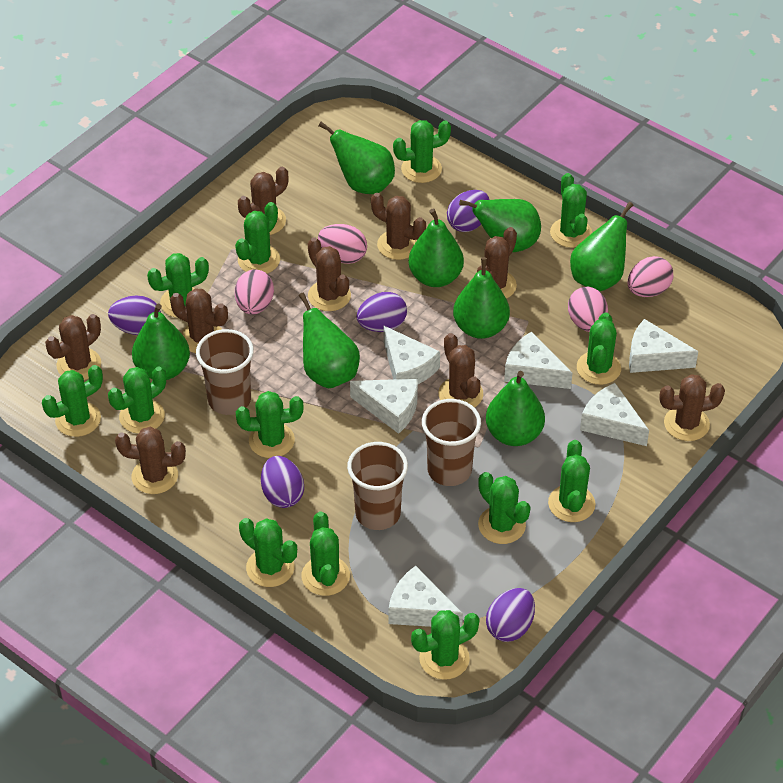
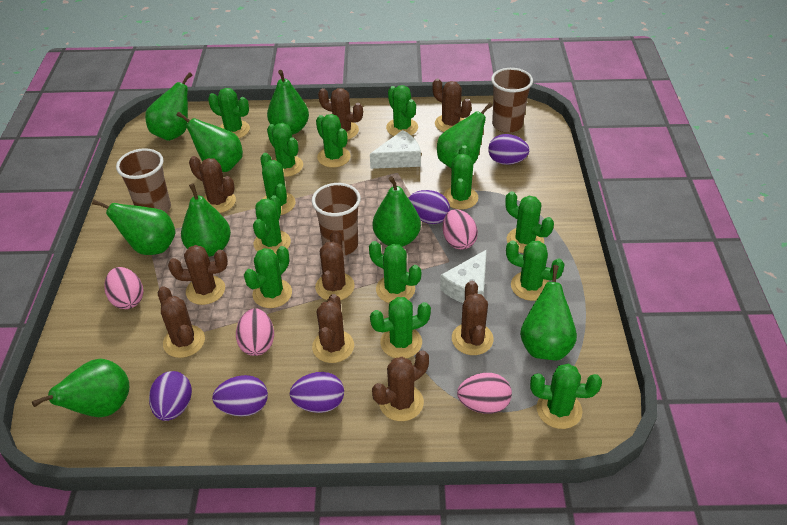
green pear: 8 -> 9
white cheese: 6 -> 2

